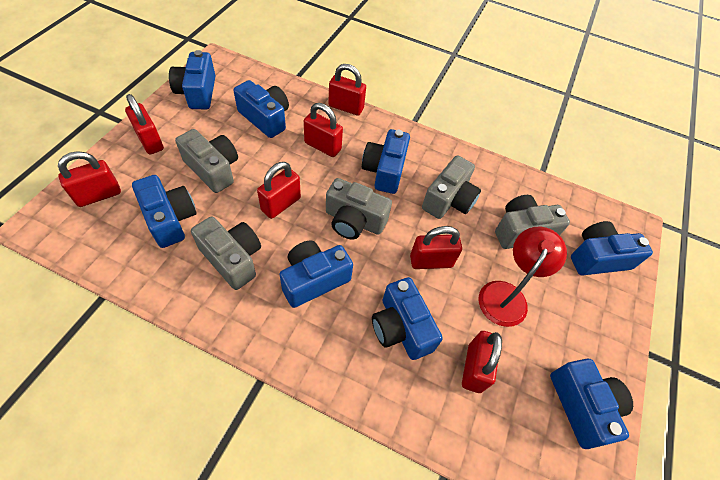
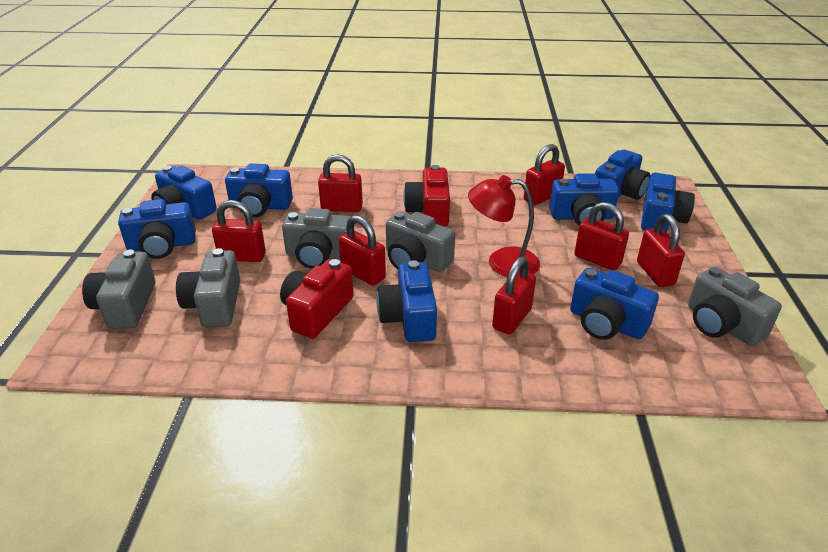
red camera: 0 -> 2

